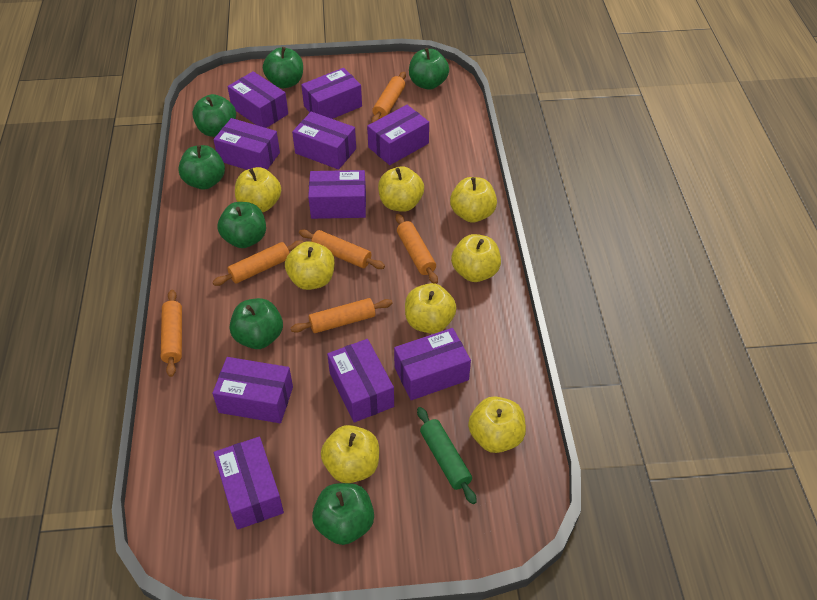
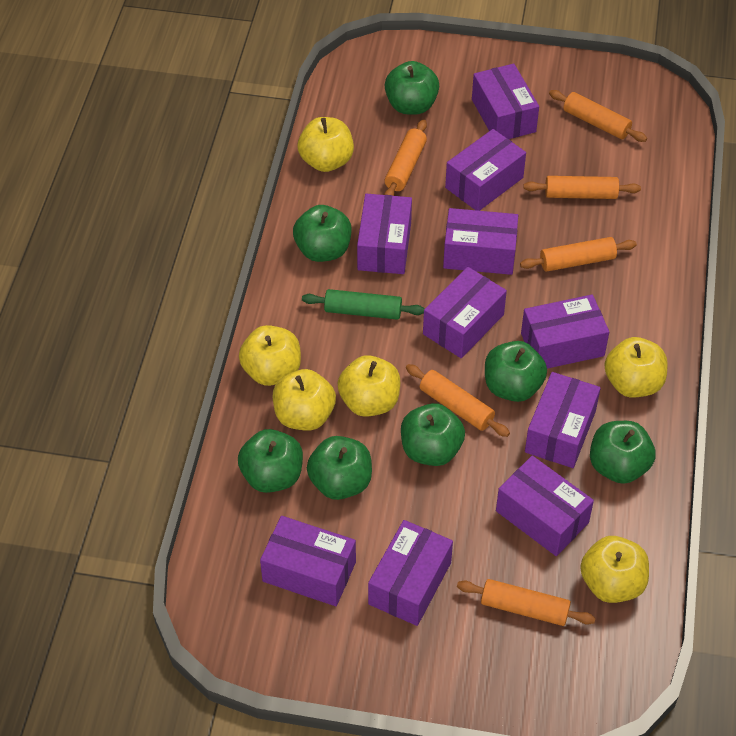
yellow apple: 8 -> 6

